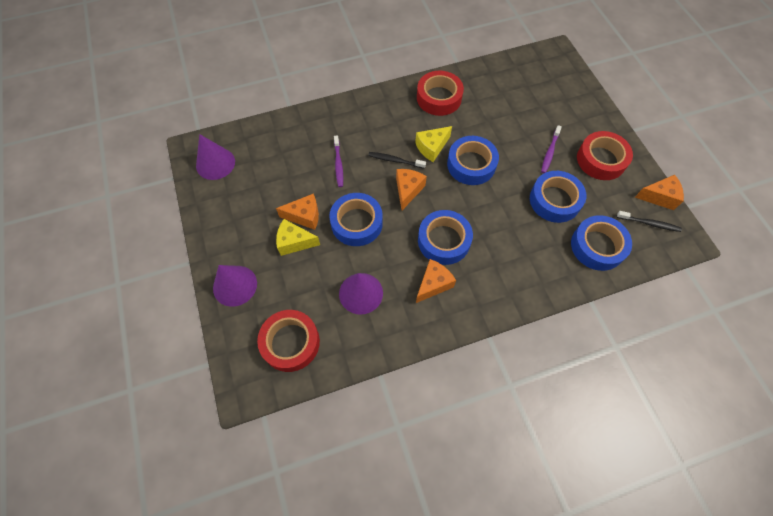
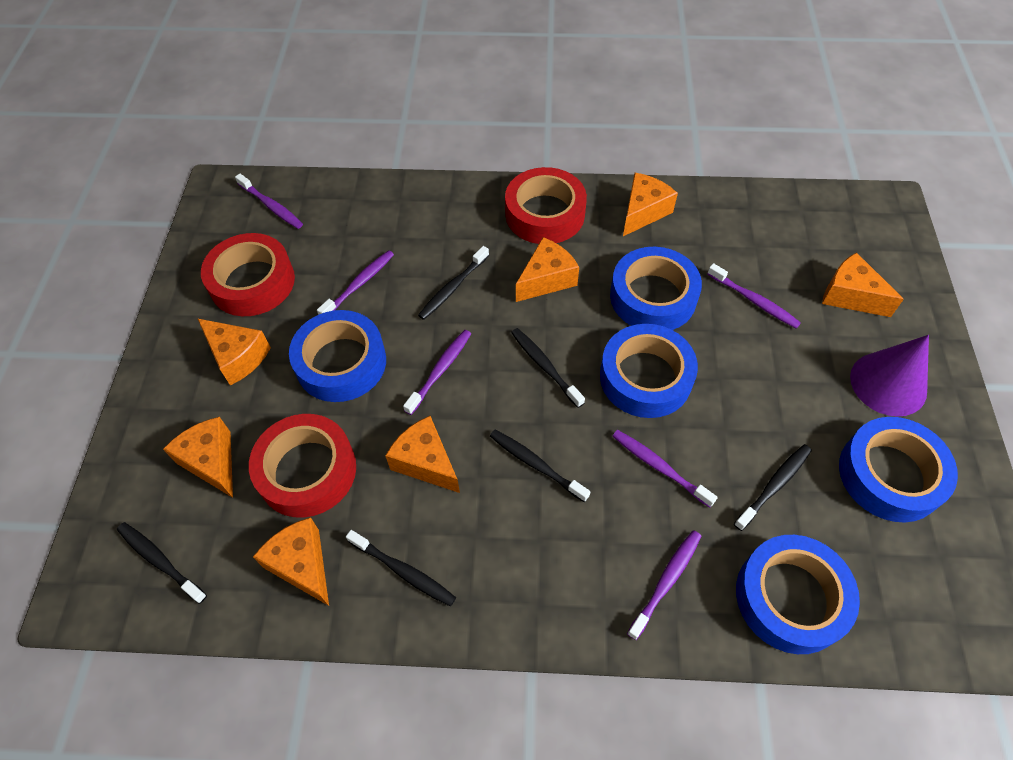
black toothbrush: 2 -> 6
orange cheese: 4 -> 7
purple cone: 3 -> 1
purple toothbrush: 2 -> 6
yellow cheese: 2 -> 0

